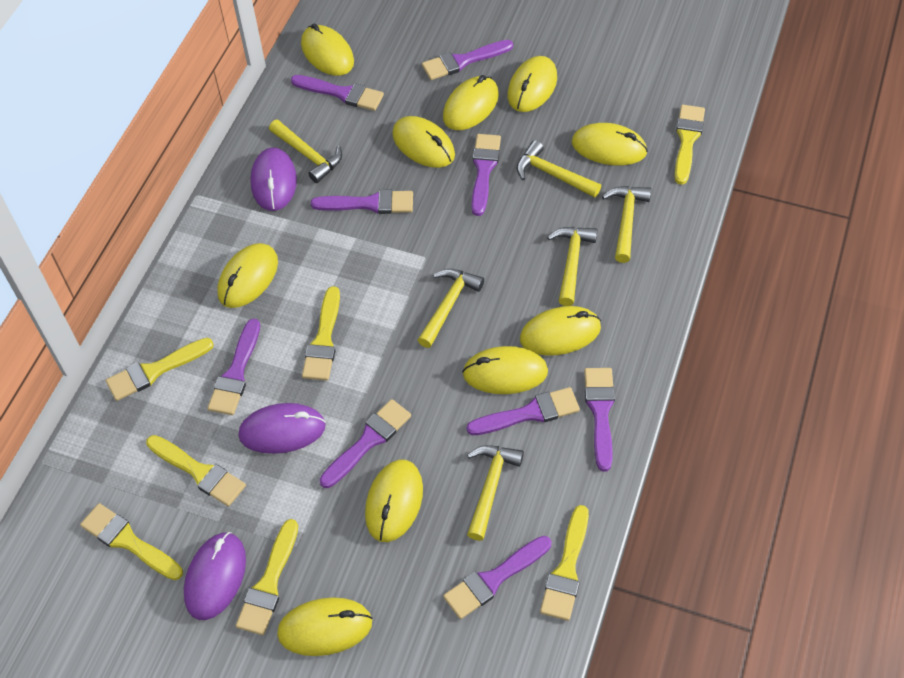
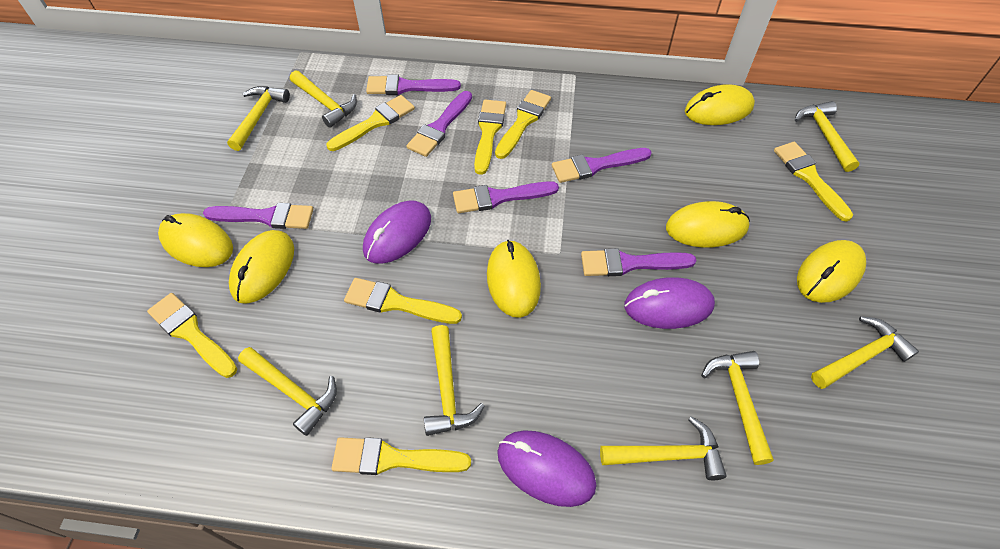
purple brush: 9 -> 6
yellow hammer: 6 -> 8
yellow mouse: 10 -> 6

